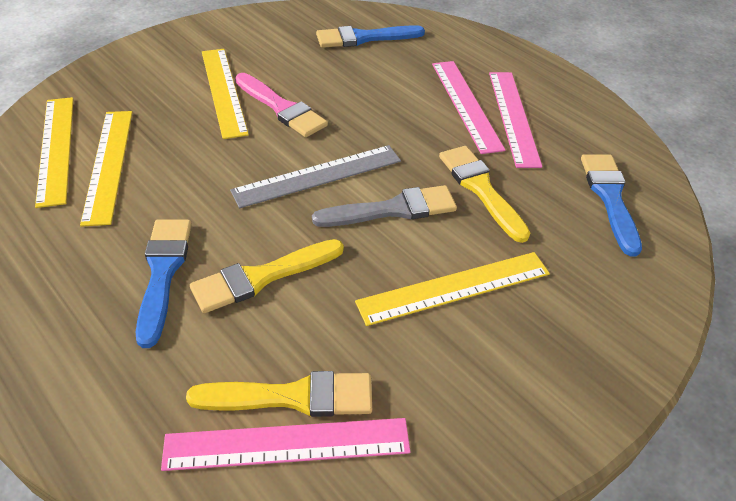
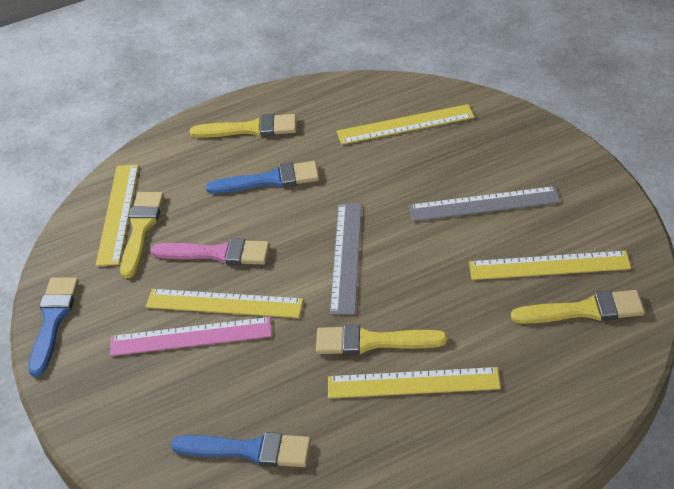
grey brush: 1 -> 0
grey ruler: 1 -> 2
pink ruler: 3 -> 1
yellow brush: 3 -> 4
yellow ruler: 4 -> 5

